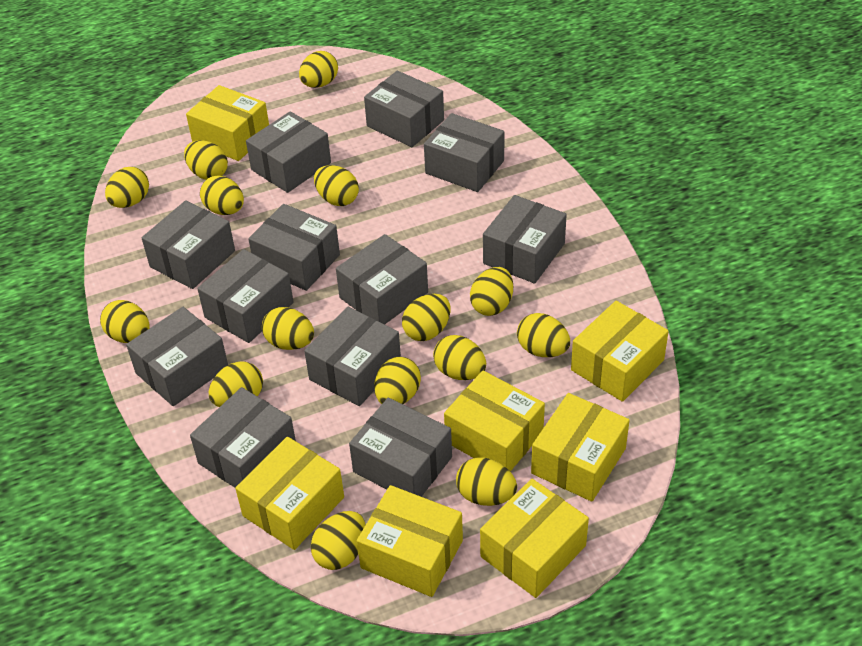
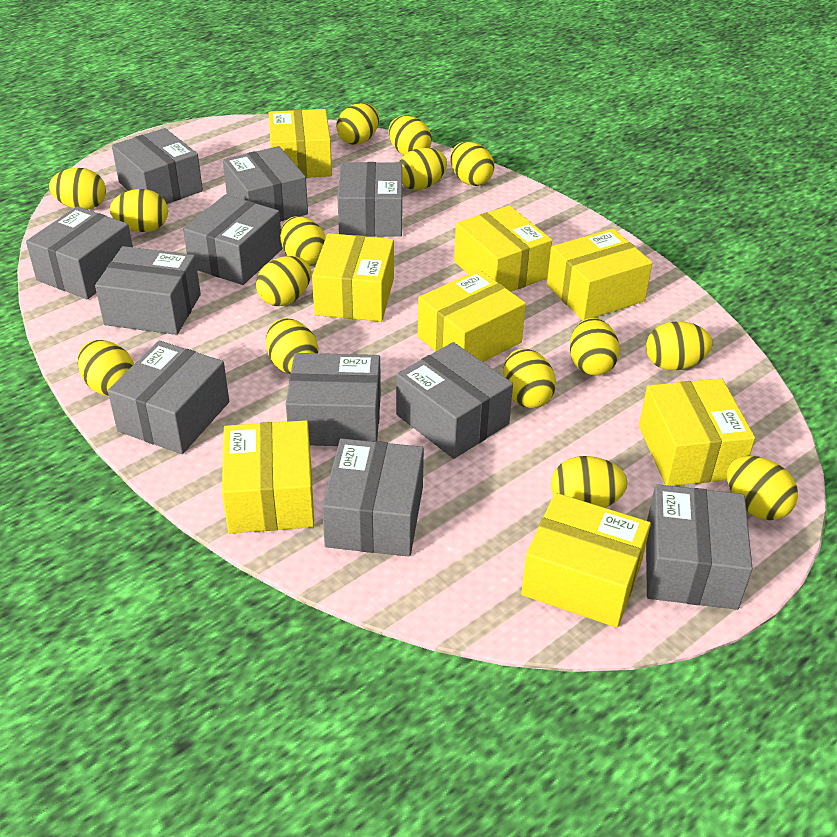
grey box: 12 -> 11
yellow box: 7 -> 8

